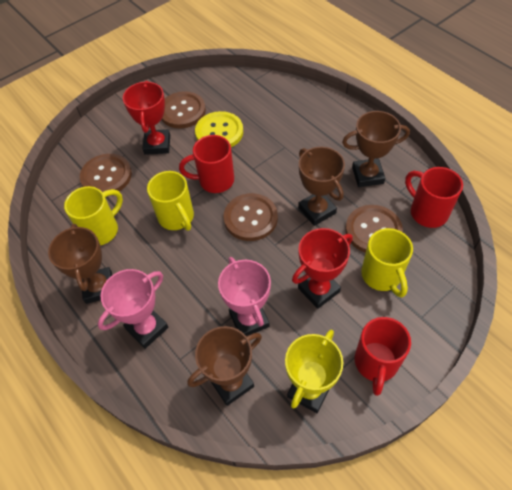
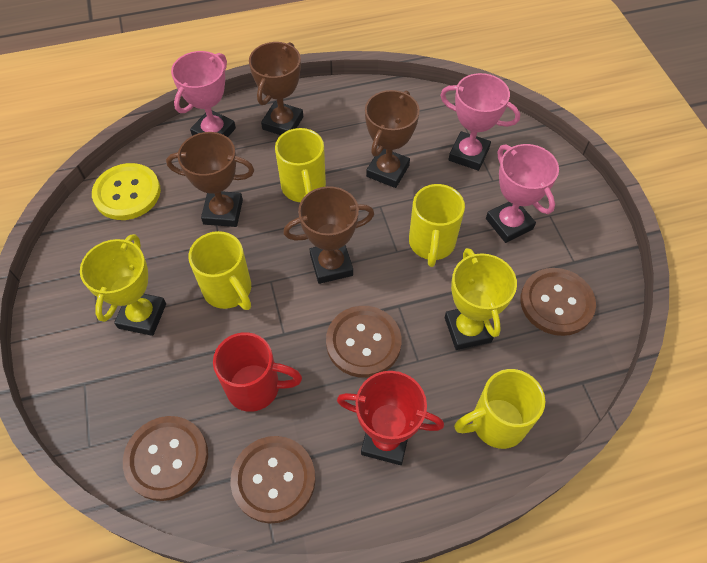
pink trophy: 2 -> 3
red mug: 3 -> 1
red trophy: 2 -> 1
yellow mug: 3 -> 4
yellow trophy: 1 -> 2

